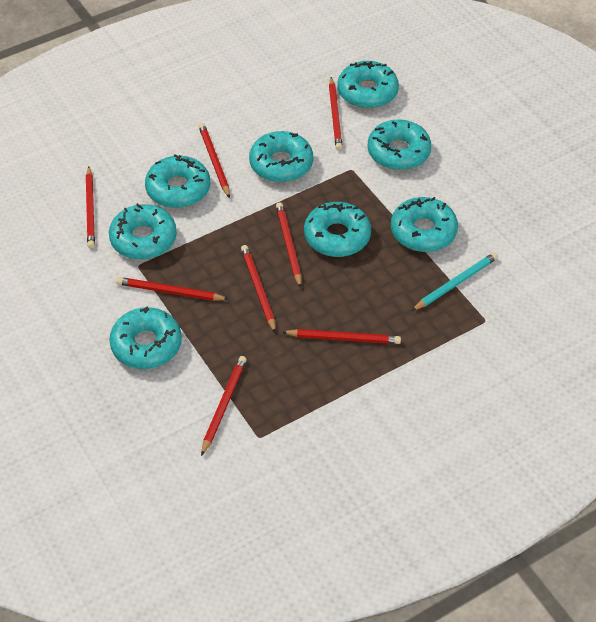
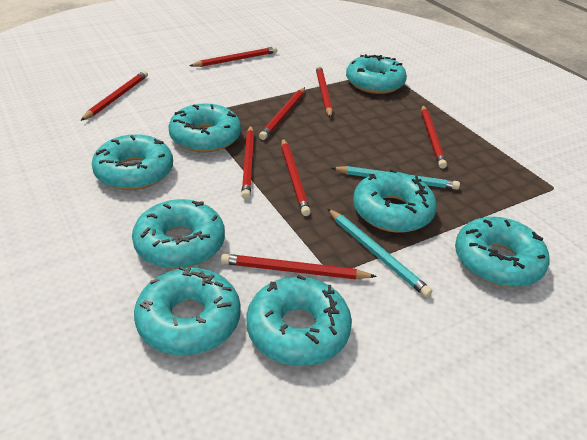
turquoise pencil: 1 -> 2

